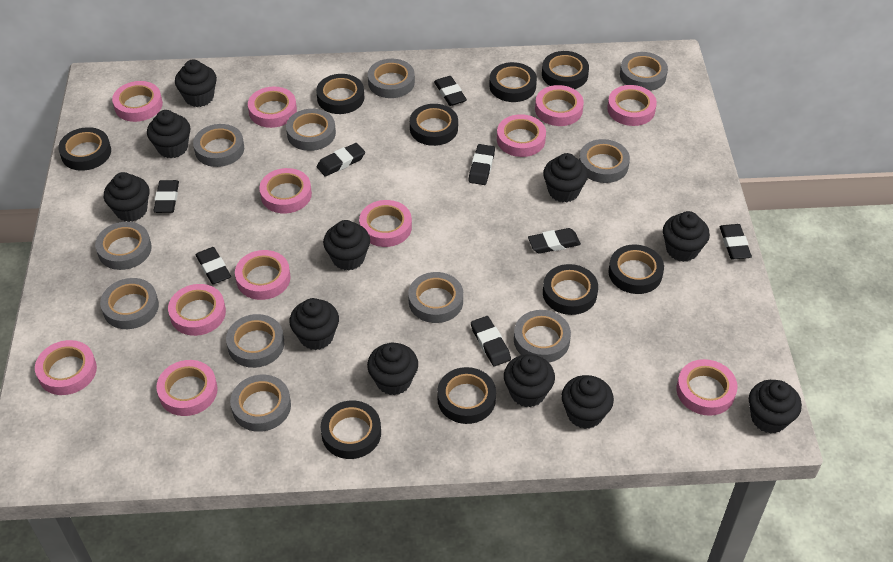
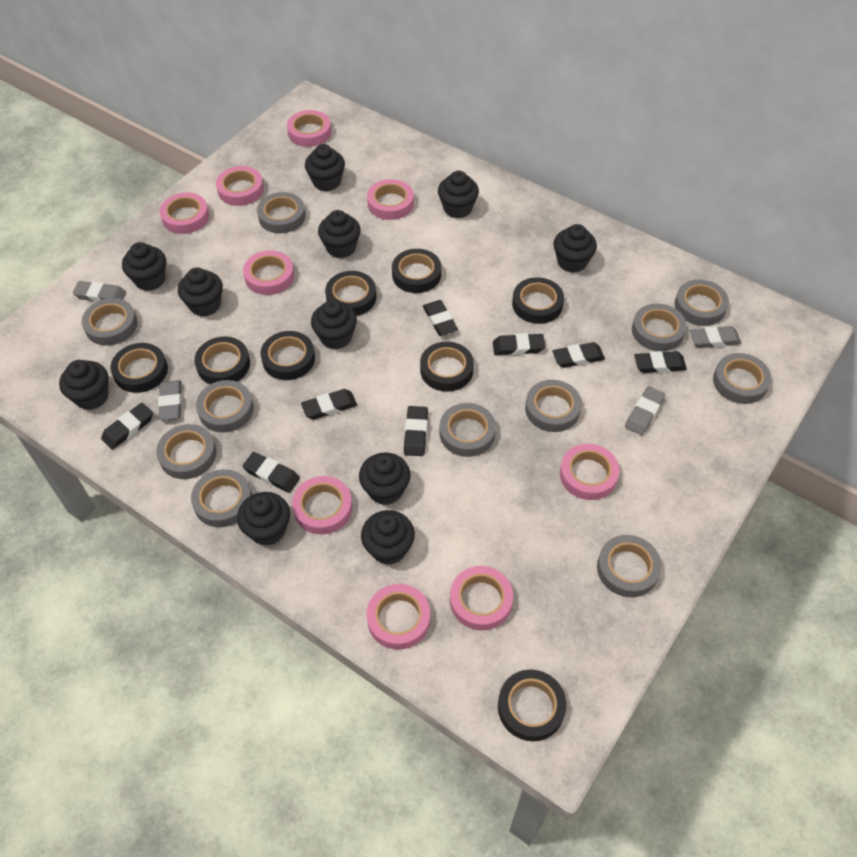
black tape: 9 -> 8
grey eraser: 0 -> 4
pink tape: 12 -> 9

